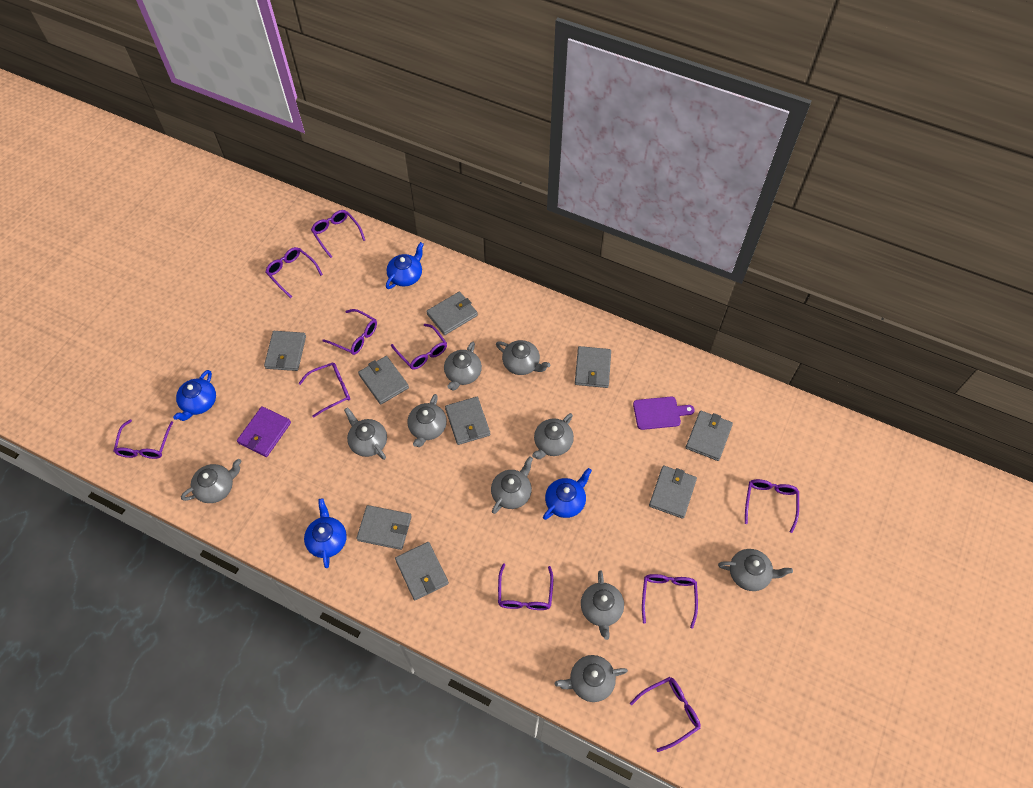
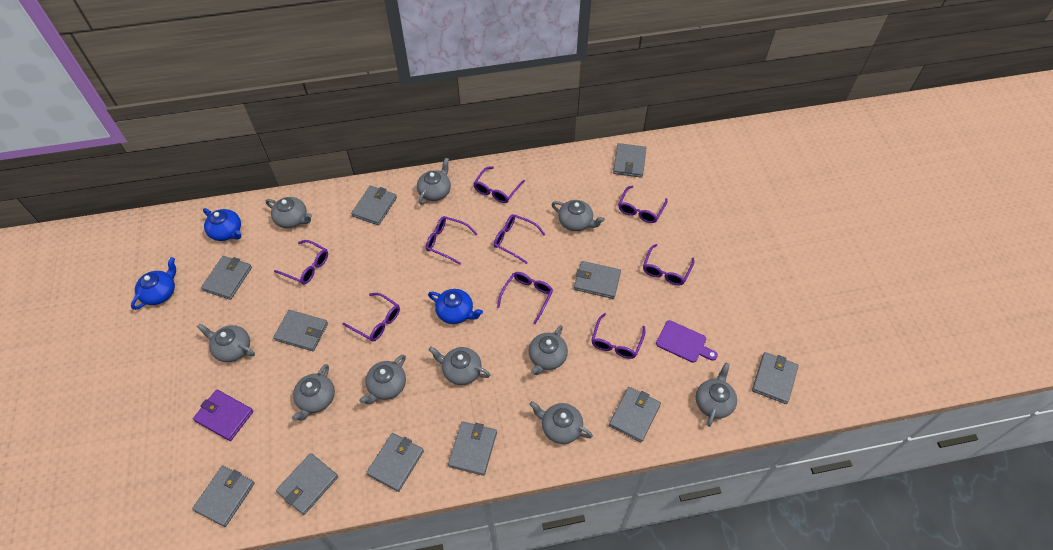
blue teapot: 4 -> 3
grey wallet: 9 -> 11
purple glasses: 10 -> 9

